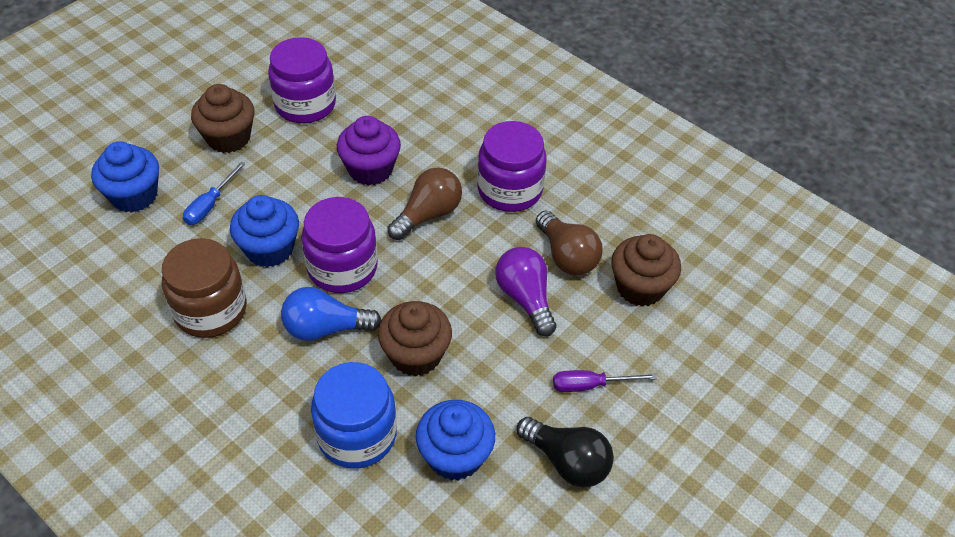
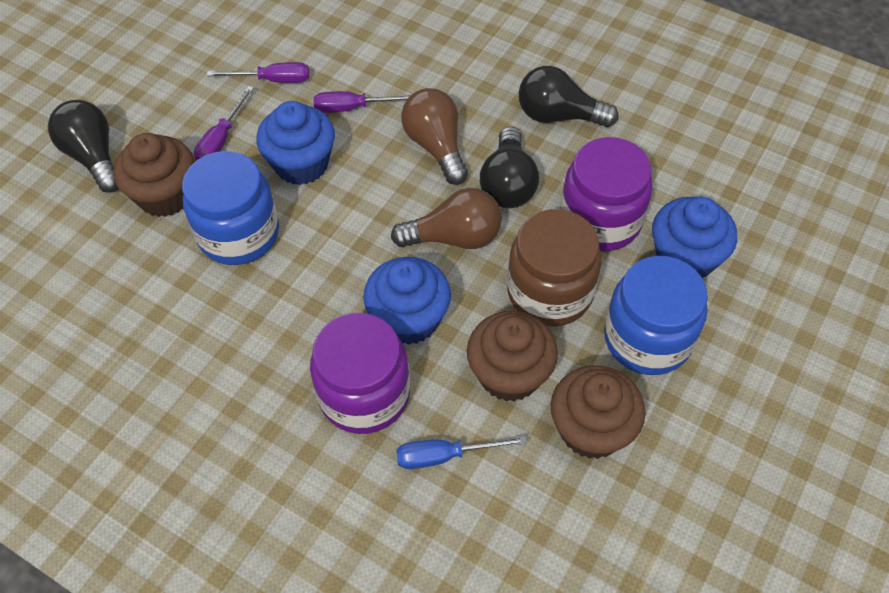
black light bulb: 1 -> 3
blue jar: 1 -> 2
blue light bulb: 1 -> 0
purple cupcake: 1 -> 0
purple jar: 3 -> 2
purple light bulb: 1 -> 0
purple screwdriver: 1 -> 3

